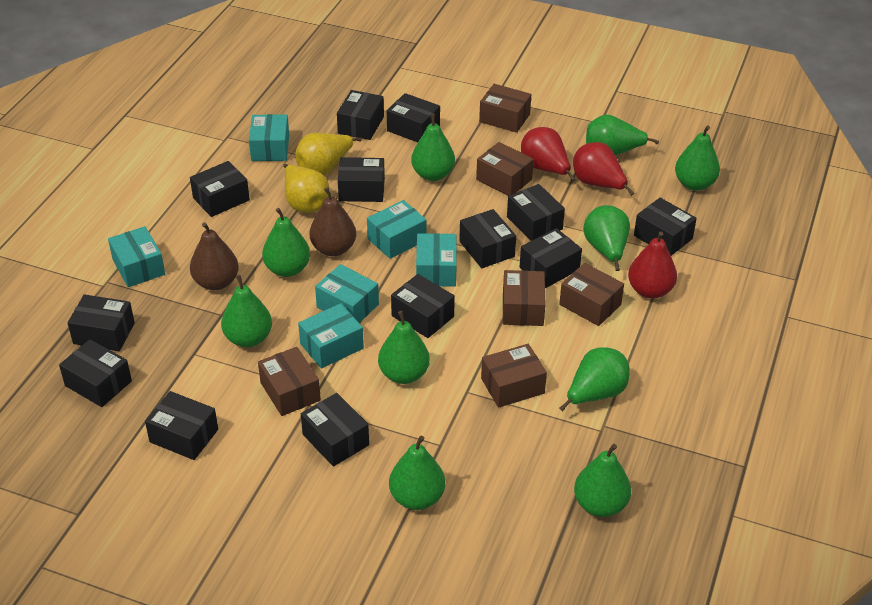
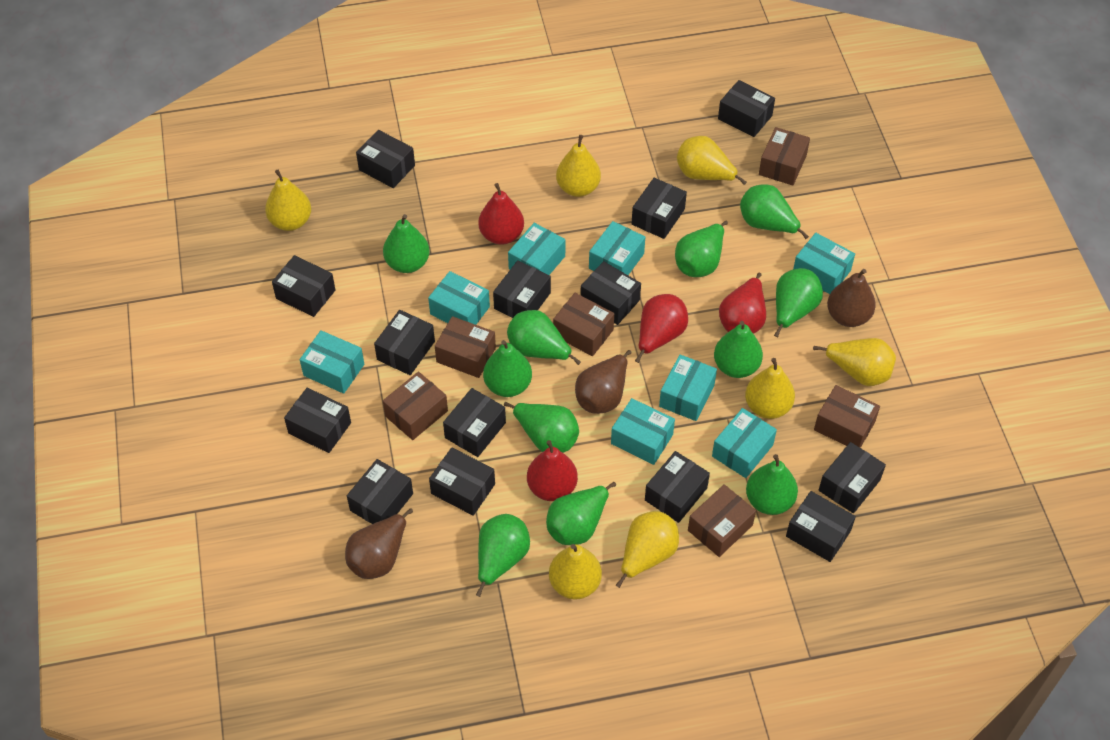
black box: 13 -> 14
brown pear: 2 -> 3
green pear: 10 -> 11
red pear: 3 -> 4
turquoise box: 6 -> 8
yellow pear: 2 -> 7

